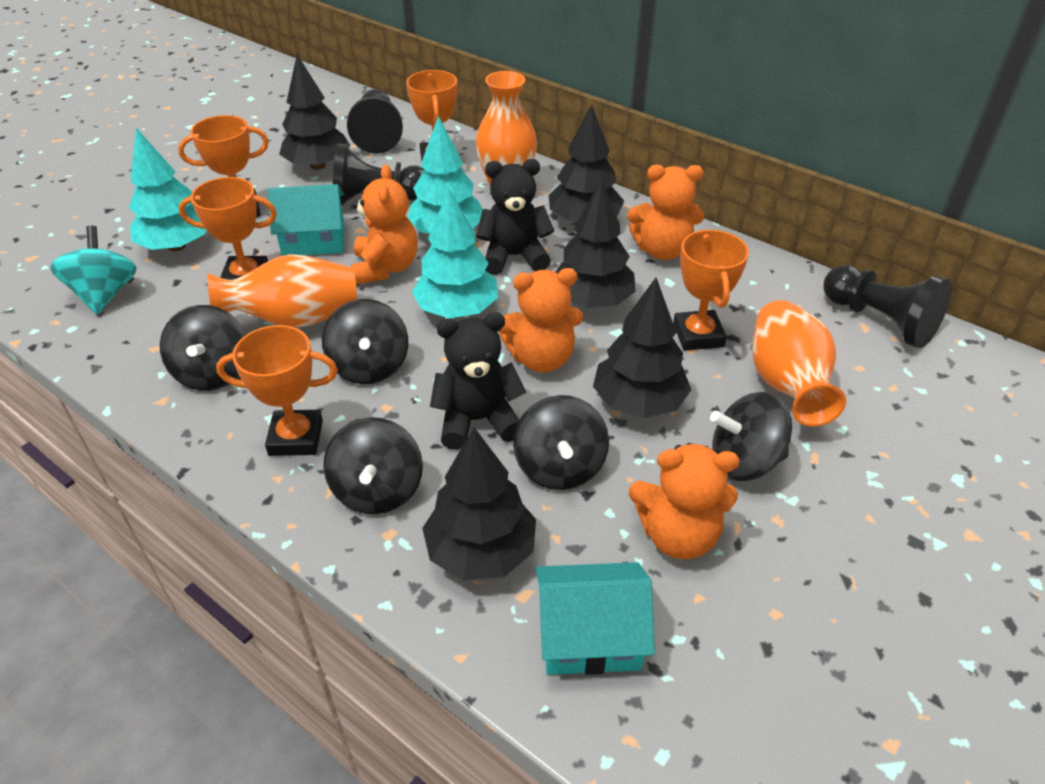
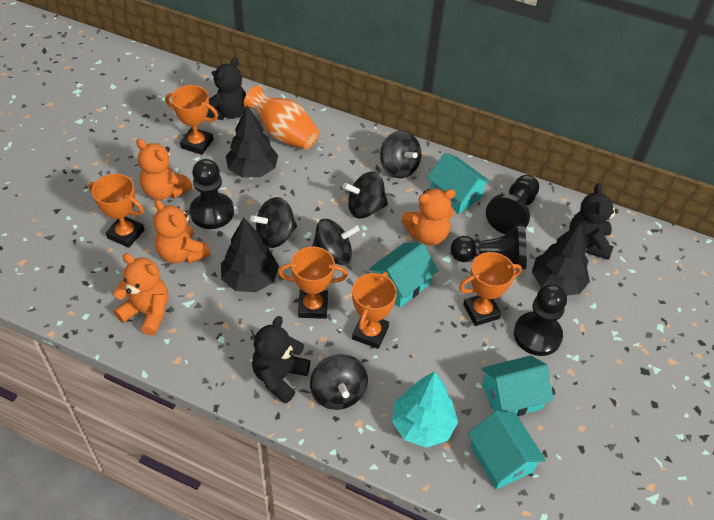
black pawn: 3 -> 4
black teddy bear: 2 -> 3
black tree: 5 -> 3
orange vase: 3 -> 1
turquoise house: 2 -> 4
turquoise spinning top: 1 -> 0
turquoise tree: 3 -> 1

